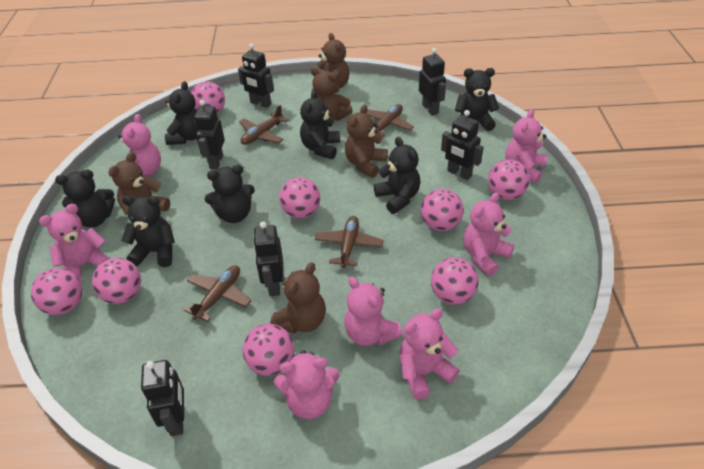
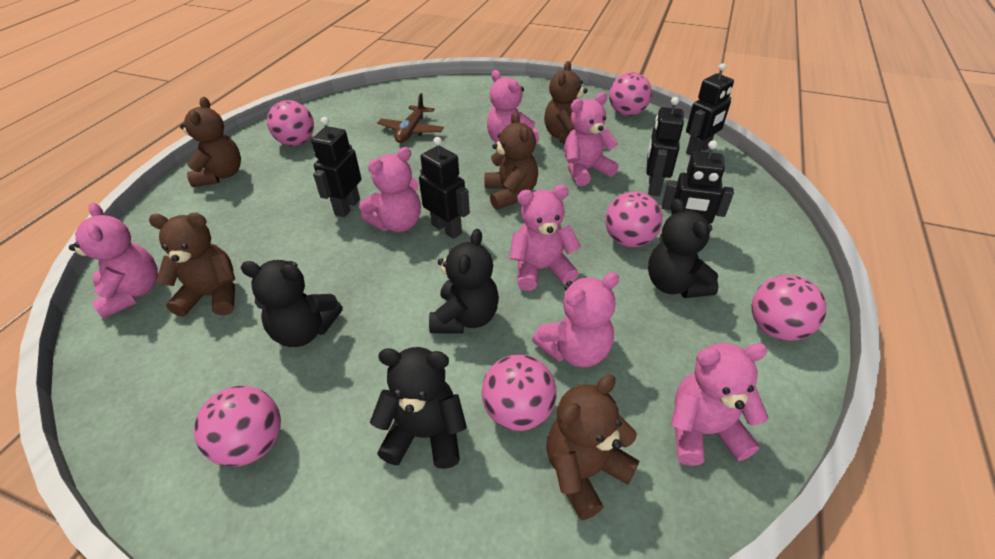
black robot: 6 -> 5
black teddy bear: 7 -> 4
brown plane: 4 -> 1
pink ball: 8 -> 6

